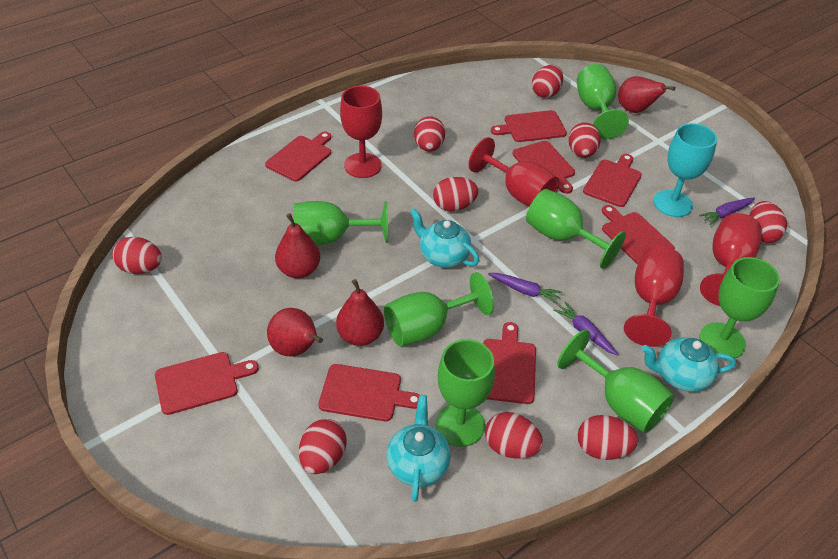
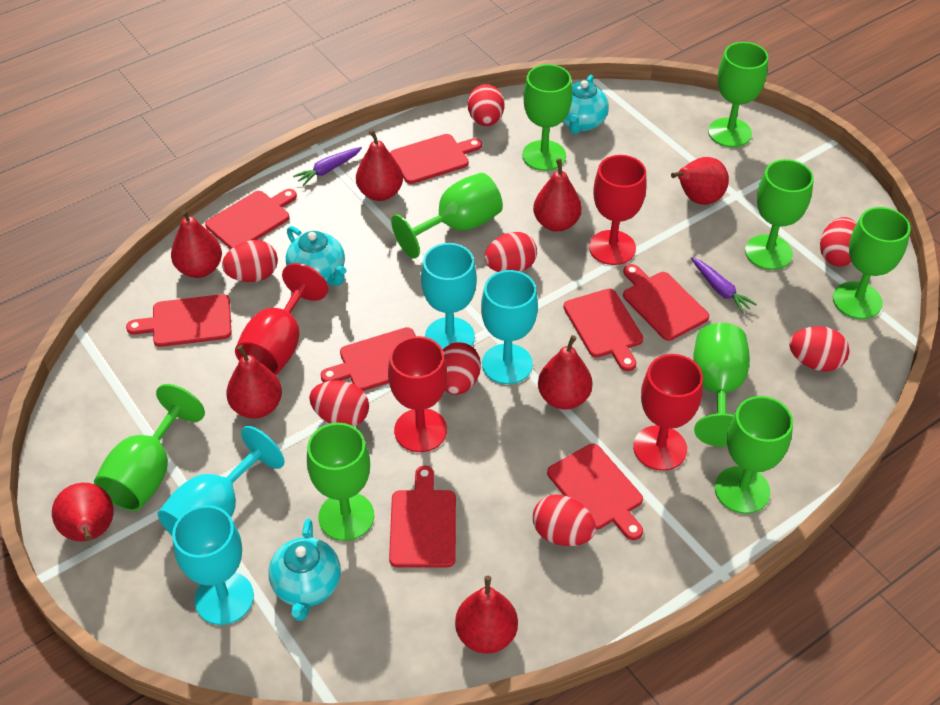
green goblet: 7 -> 9
purple carrot: 3 -> 2
red egg: 9 -> 8
red pear: 4 -> 8
turquoise goblet: 1 -> 4

